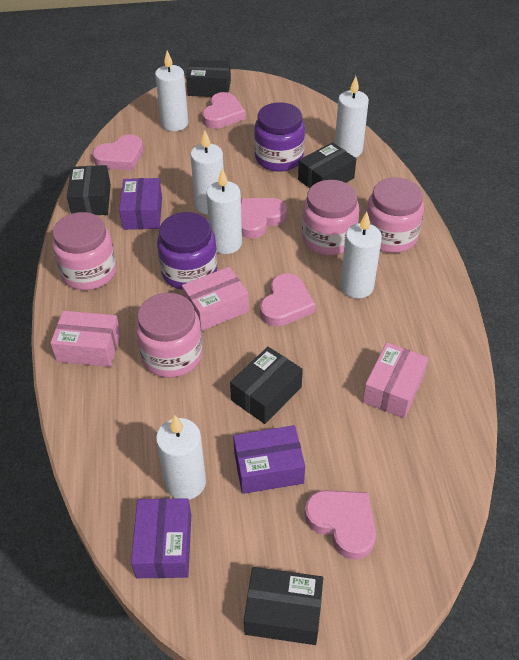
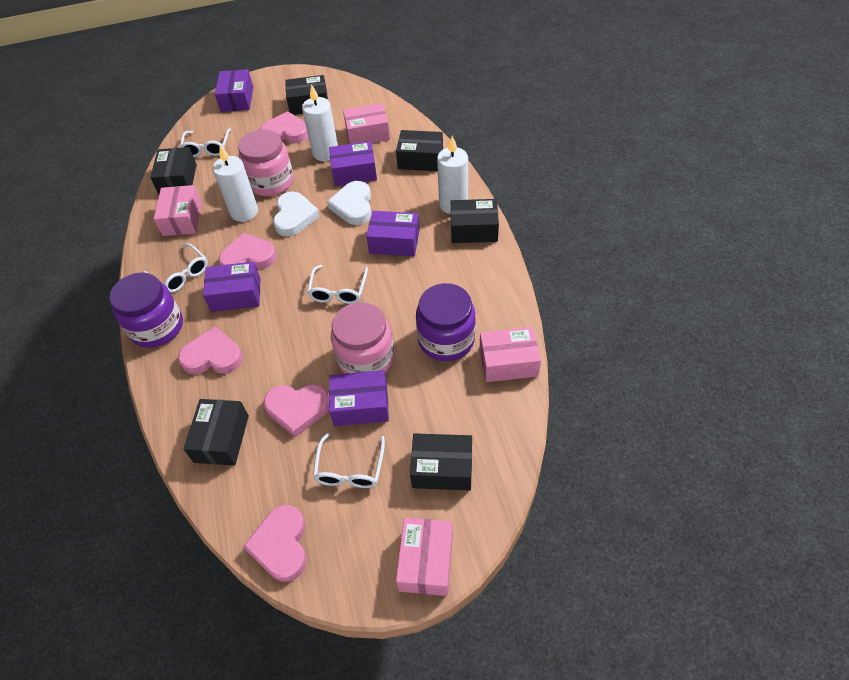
black box: 5 -> 6
pink box: 3 -> 4
pink jar: 4 -> 2
purple box: 3 -> 5
white candle: 6 -> 3
white glasses: 0 -> 4
white heart: 0 -> 2

